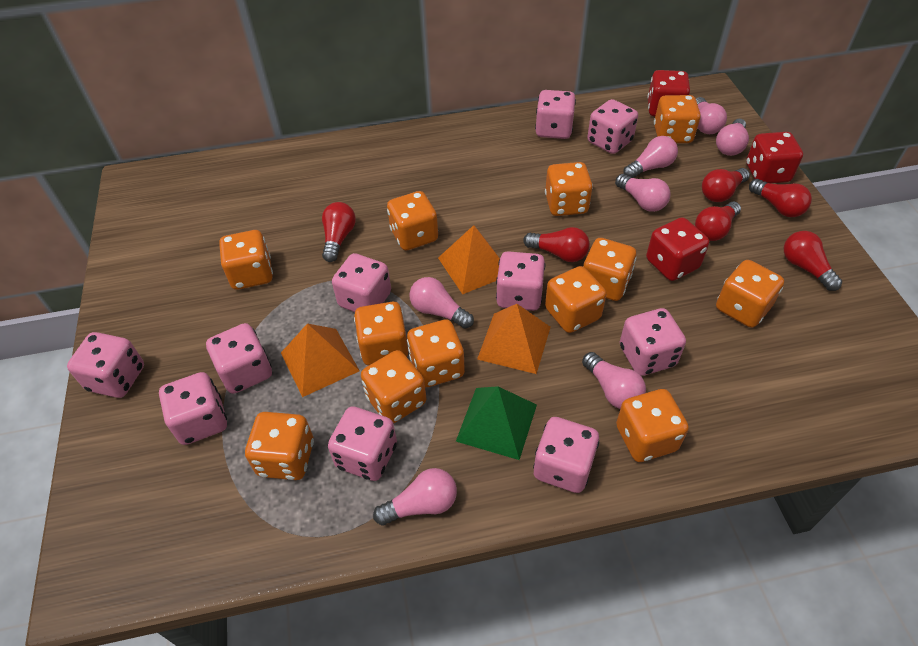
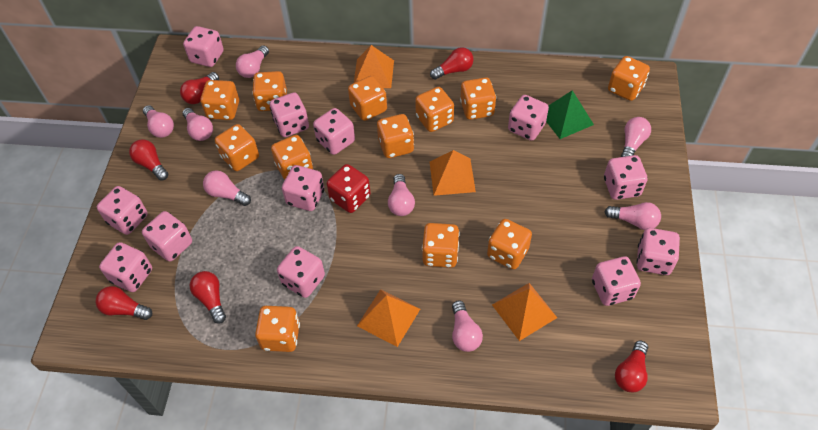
orange pyramid: 3 -> 4
pink dice: 10 -> 12
pink light bulb: 7 -> 8
red dice: 3 -> 1

